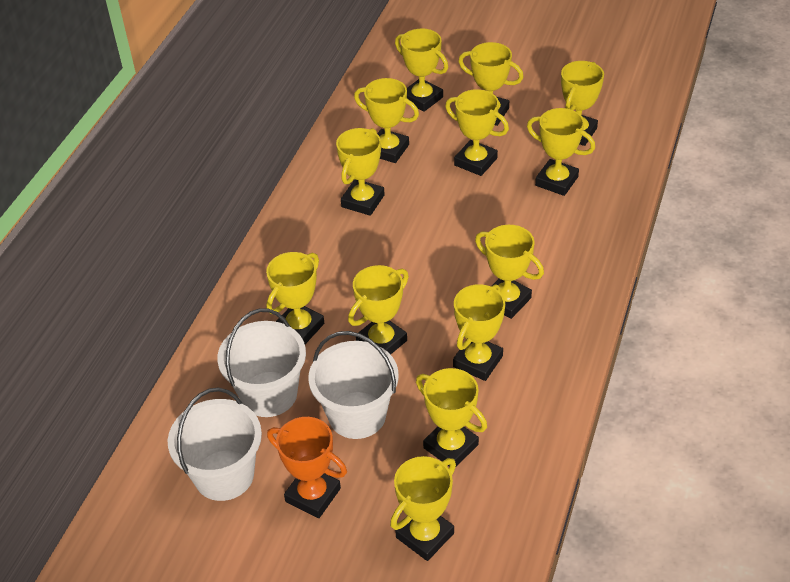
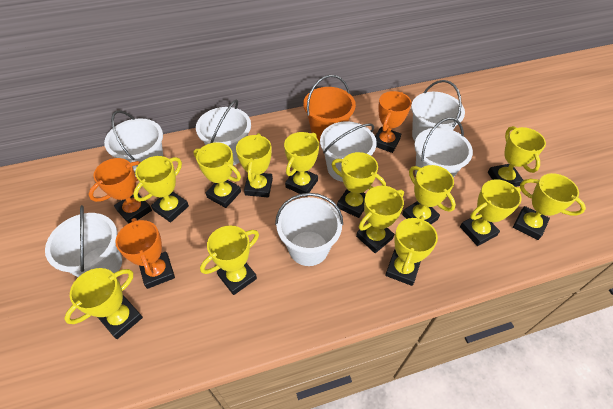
orange bucket: 0 -> 1
orange trophy: 1 -> 3
white bucket: 3 -> 7

